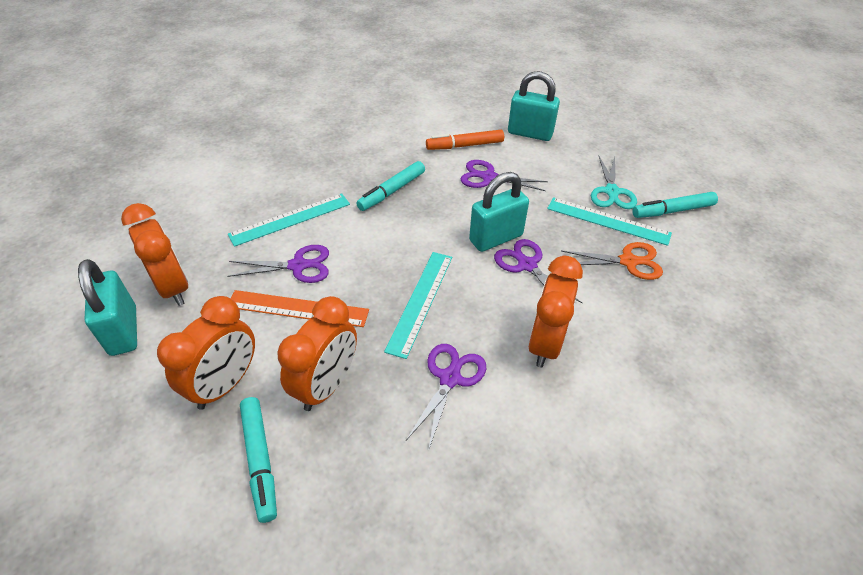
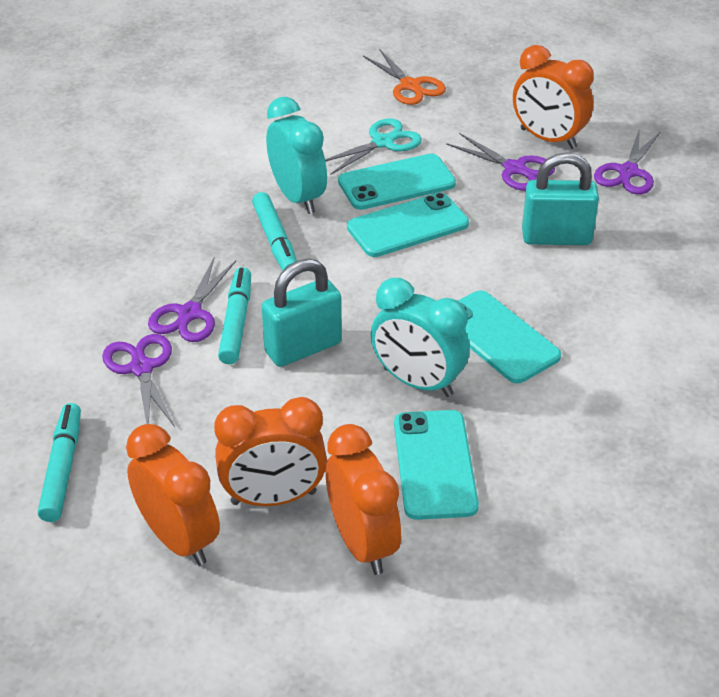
orange marker: 1 -> 0
orange ruler: 1 -> 0
turquoise clock: 0 -> 2
turquoise padlock: 3 -> 2
turquoise phone: 0 -> 4
turquoise ruler: 3 -> 0

